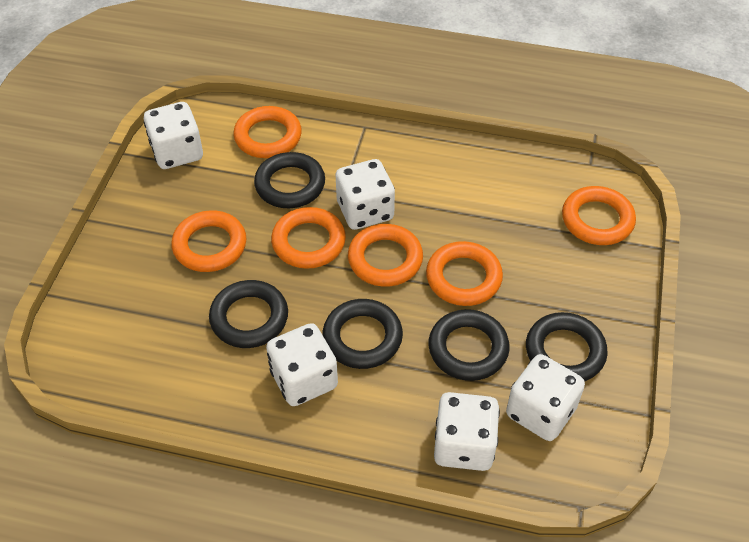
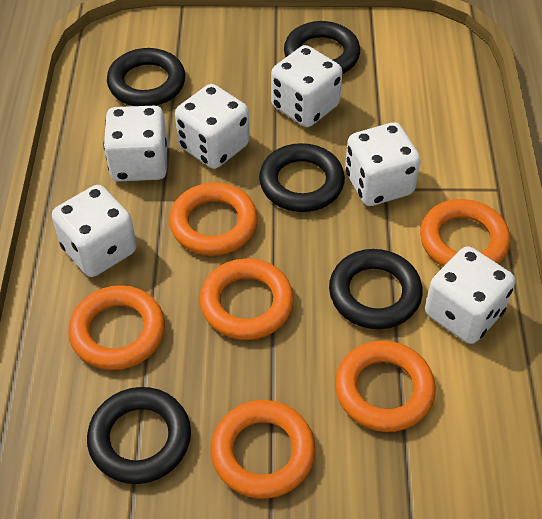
white dice: 5 -> 6

